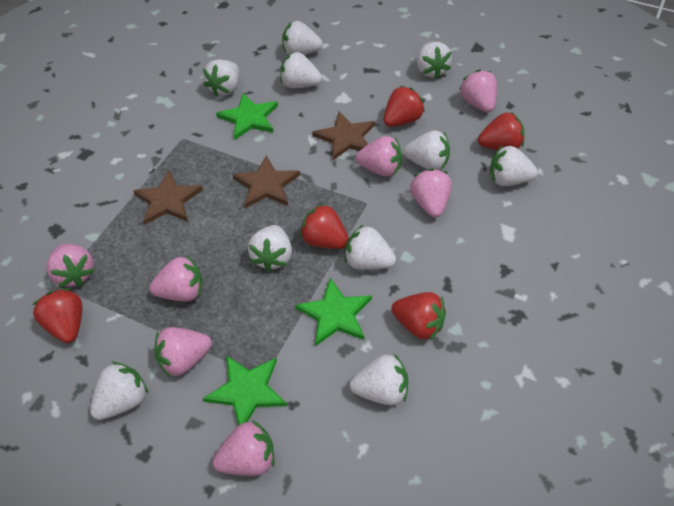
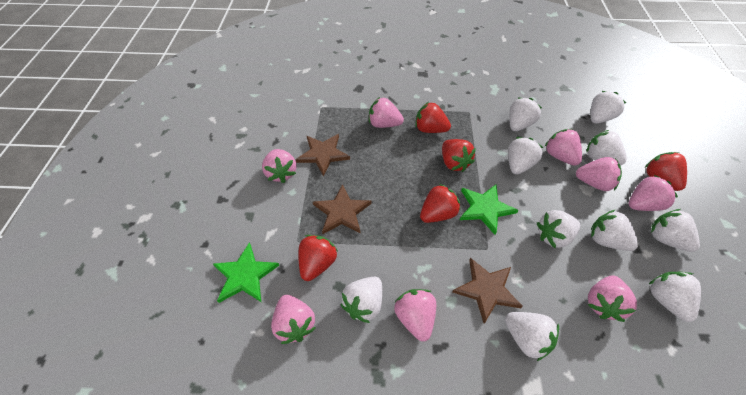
green star: 3 -> 2
pink strawberry: 7 -> 8

